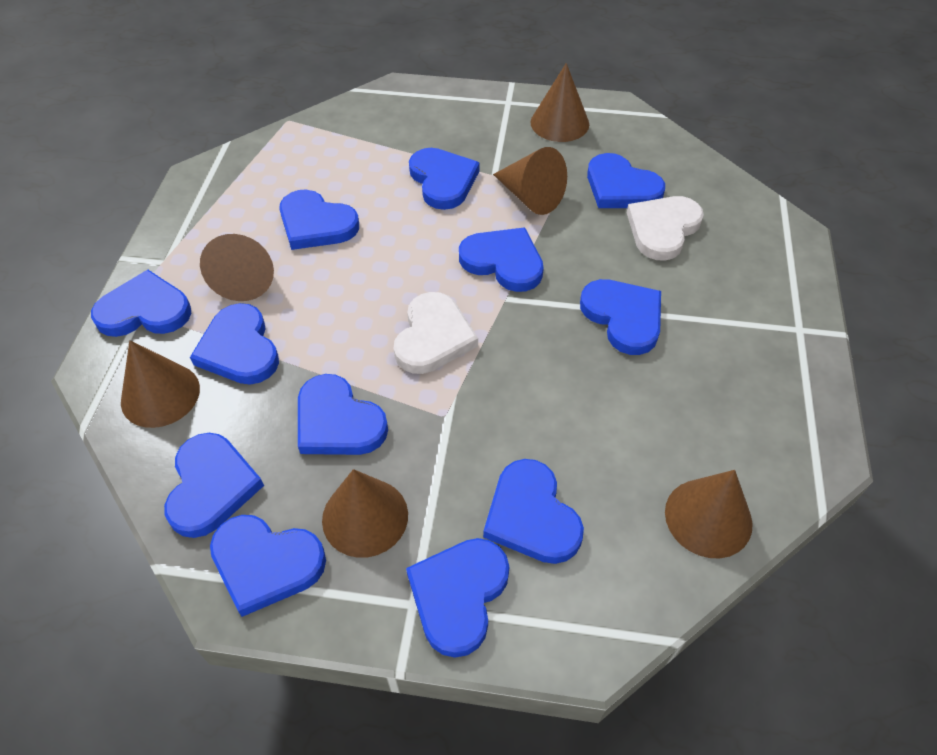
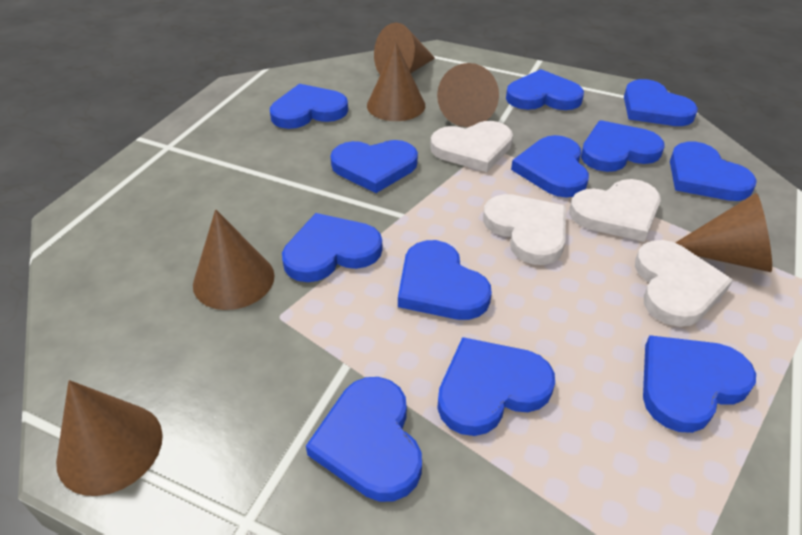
white heart: 2 -> 4

